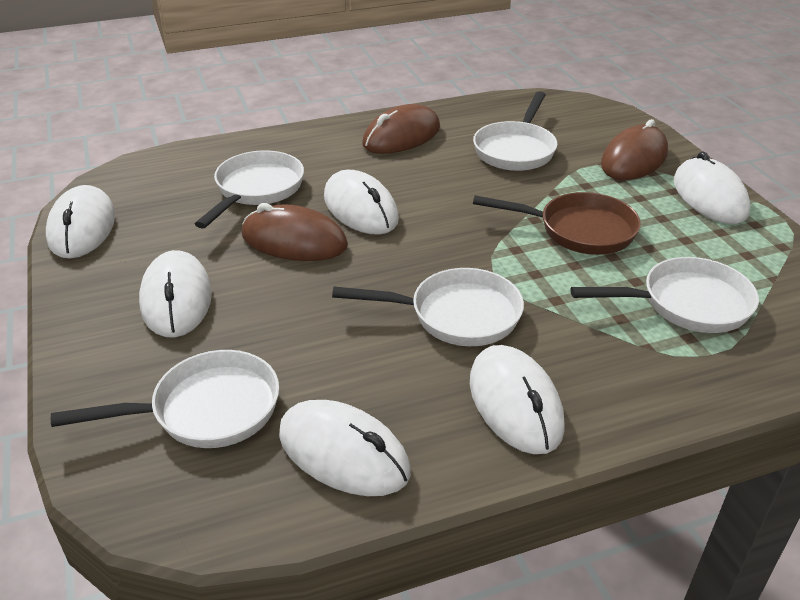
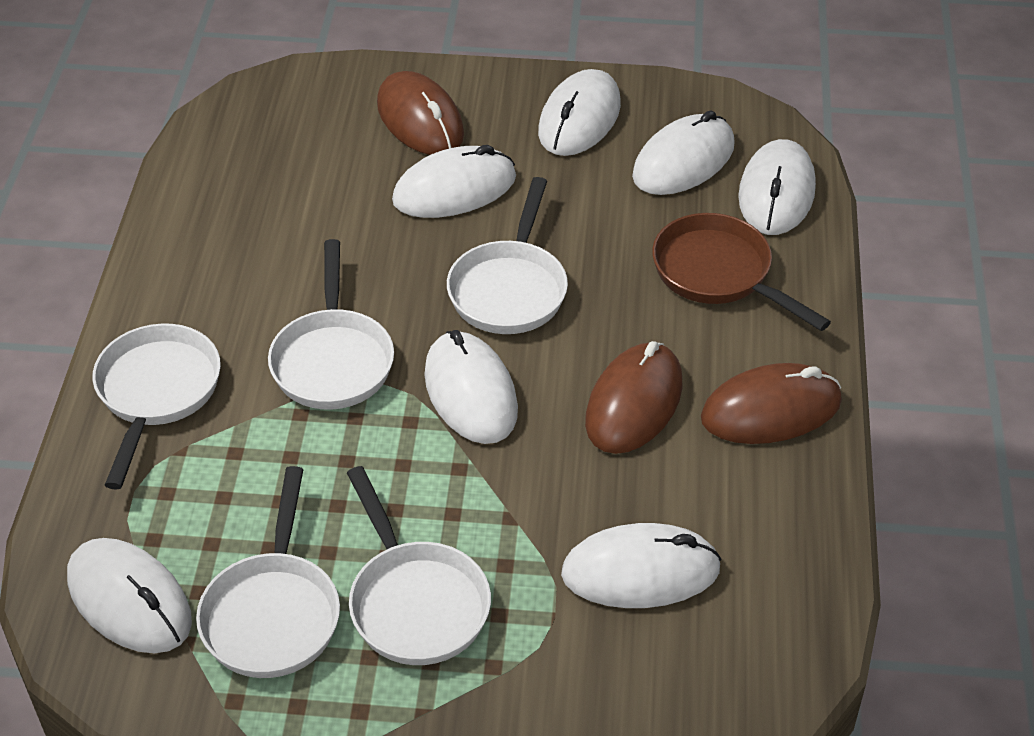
white mouse: 6 -> 7

